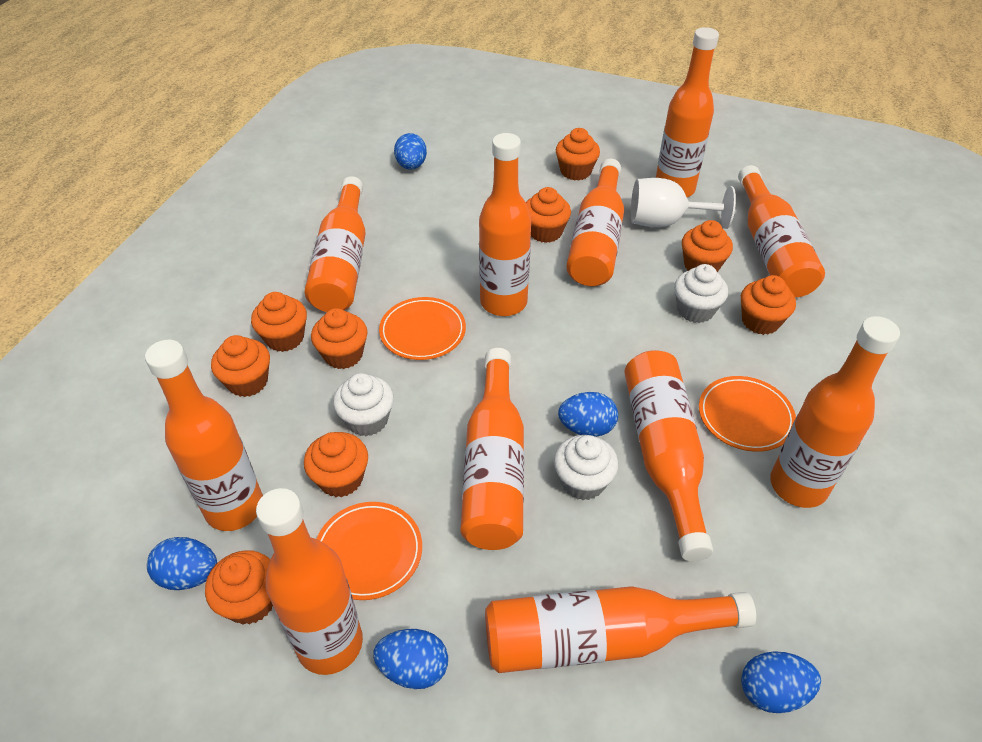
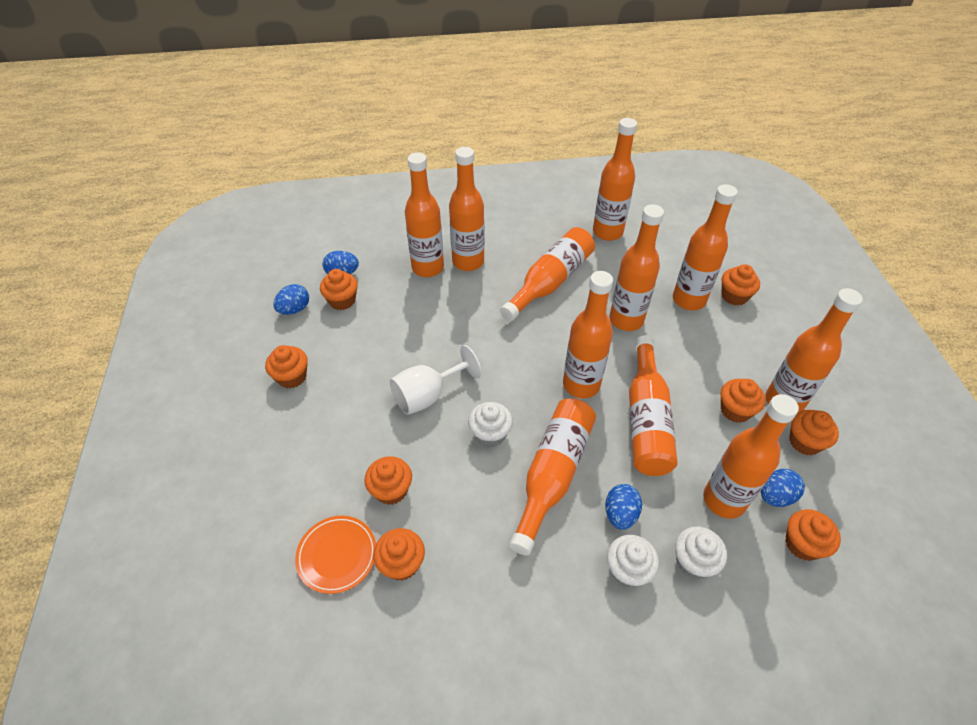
blue egg: 5 -> 4
orange cupcake: 9 -> 8
orange plate: 3 -> 1

